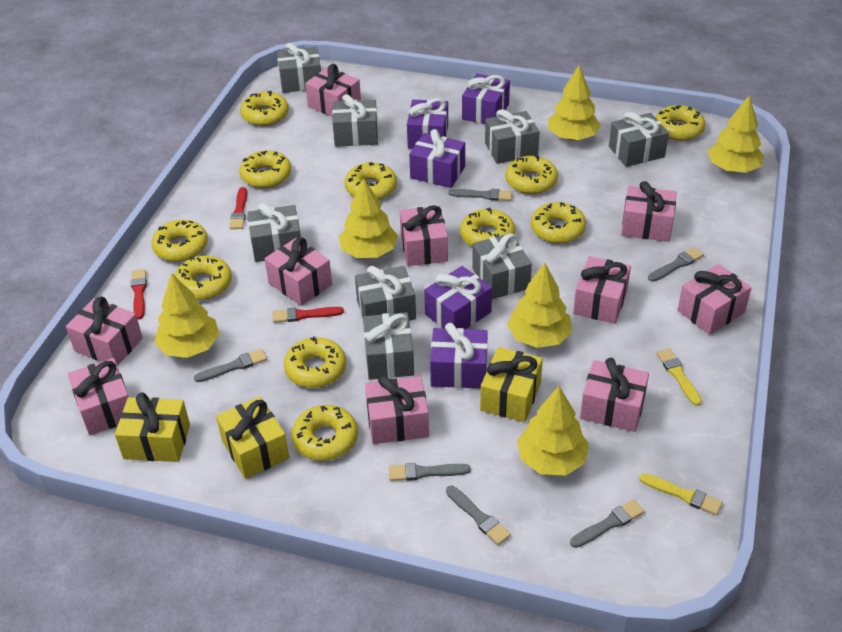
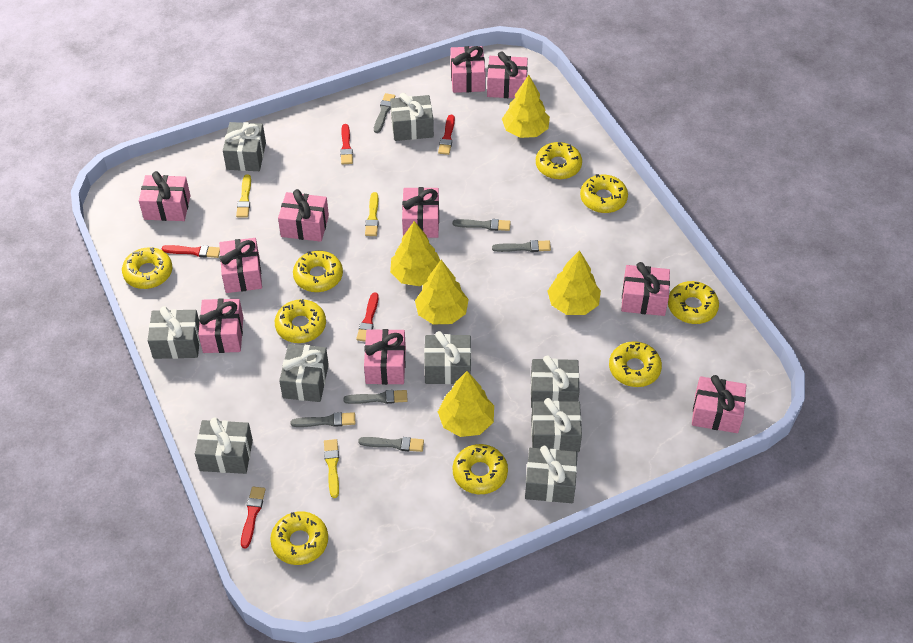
grey gift: 8 -> 9
purple gift: 5 -> 0
red brush: 3 -> 5
yellow brush: 2 -> 3
yellow donut: 11 -> 9
yellow gift: 3 -> 0
yellow tree: 6 -> 5

